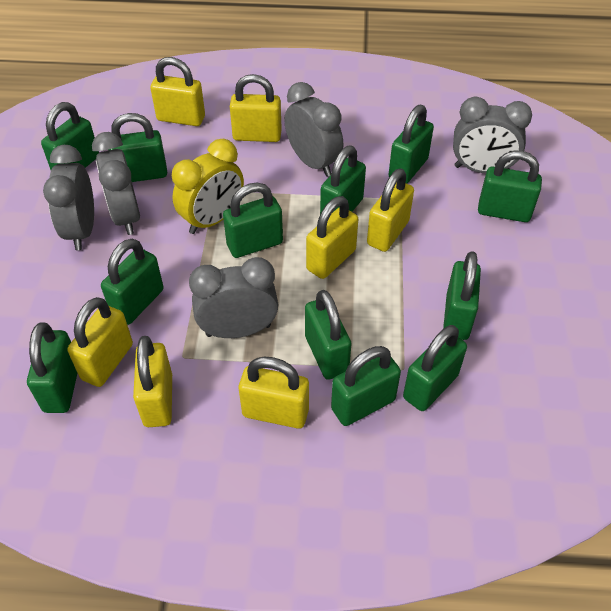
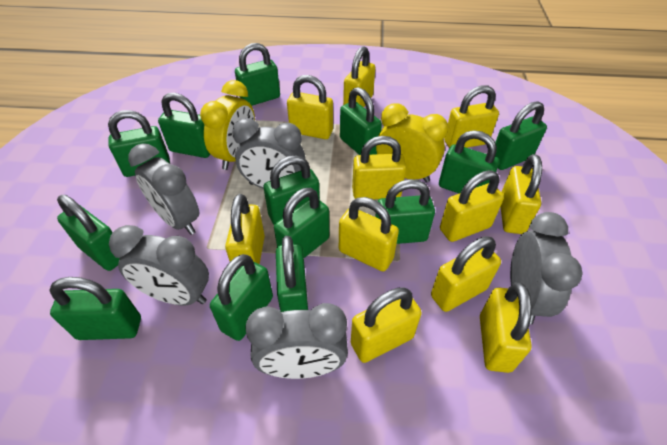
green padlock: 12 -> 13
yellow clock: 1 -> 2
yellow padlock: 7 -> 11

